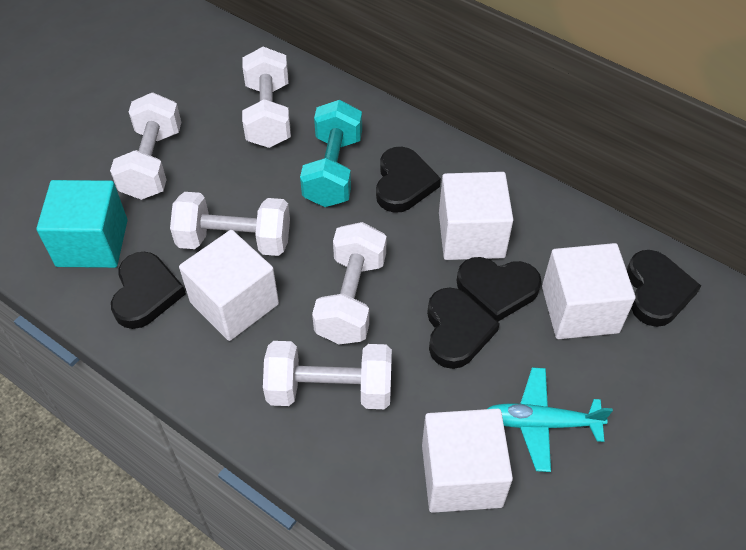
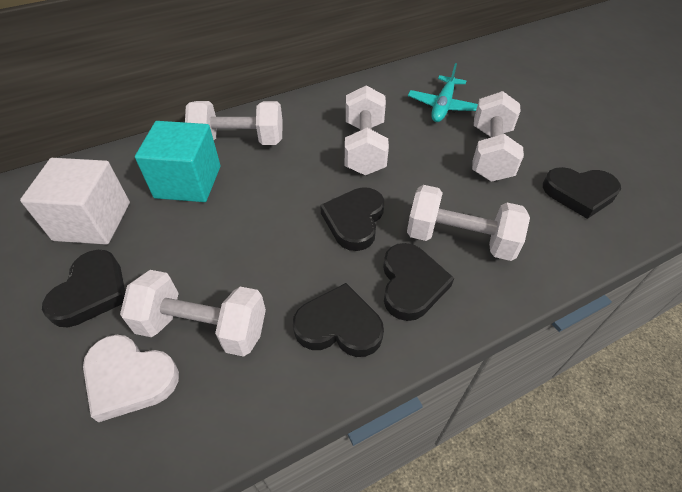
turquoise dumbbell: 1 -> 0
white cube: 4 -> 1
white heart: 0 -> 1

